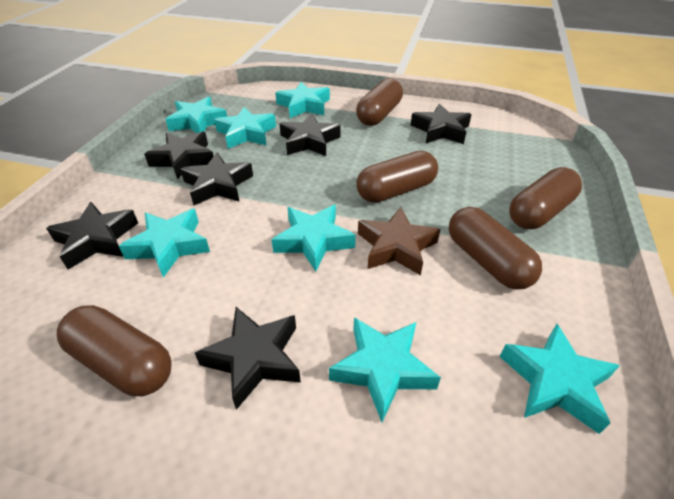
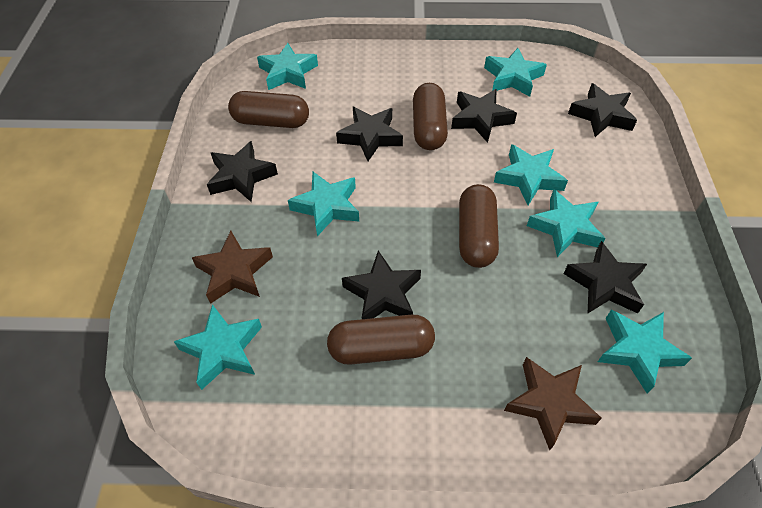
brown capsule: 5 -> 4
brown star: 1 -> 2

